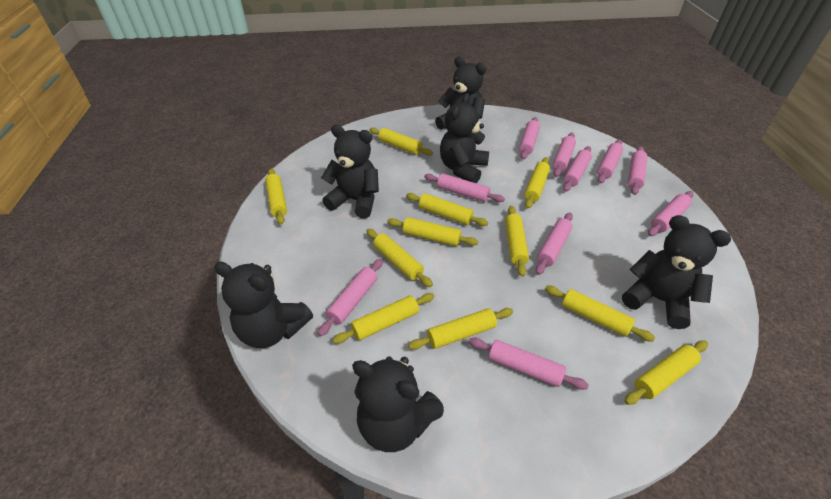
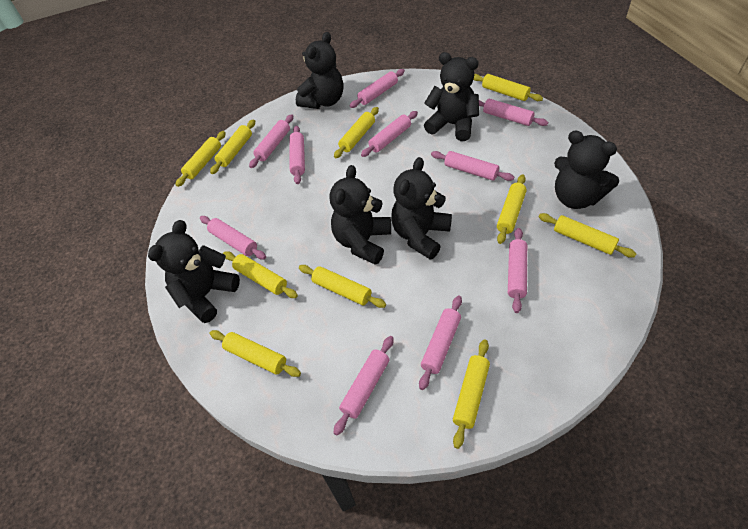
yellow rolling pin: 11 -> 10

